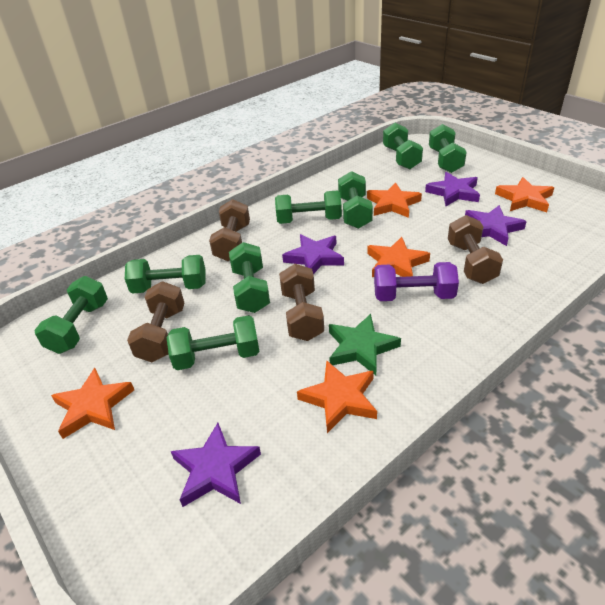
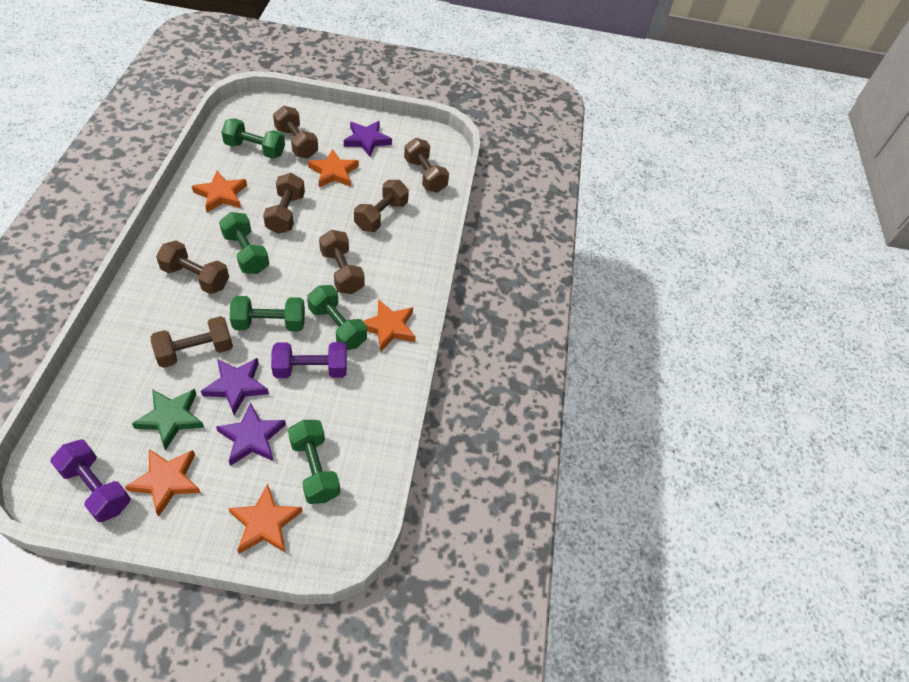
brown dumbbell: 4 -> 7
green dumbbell: 8 -> 5
purple dumbbell: 1 -> 2
purple star: 4 -> 3

